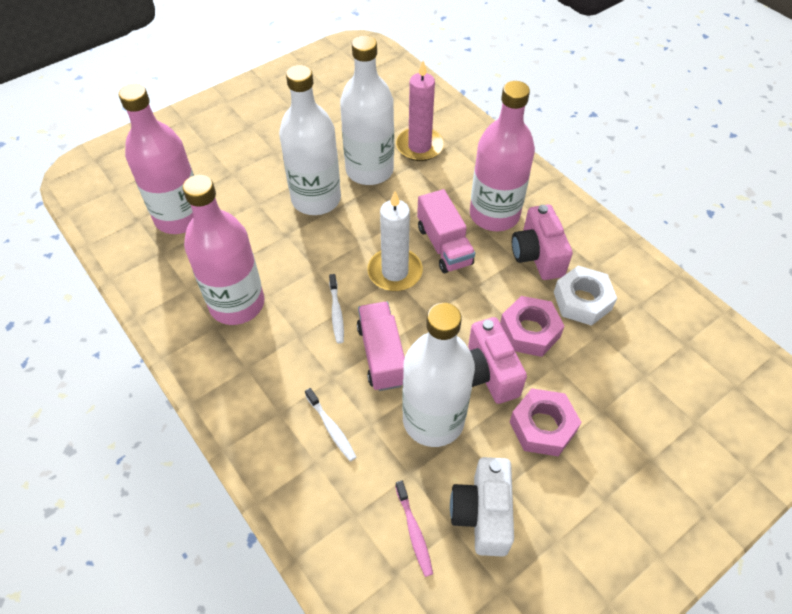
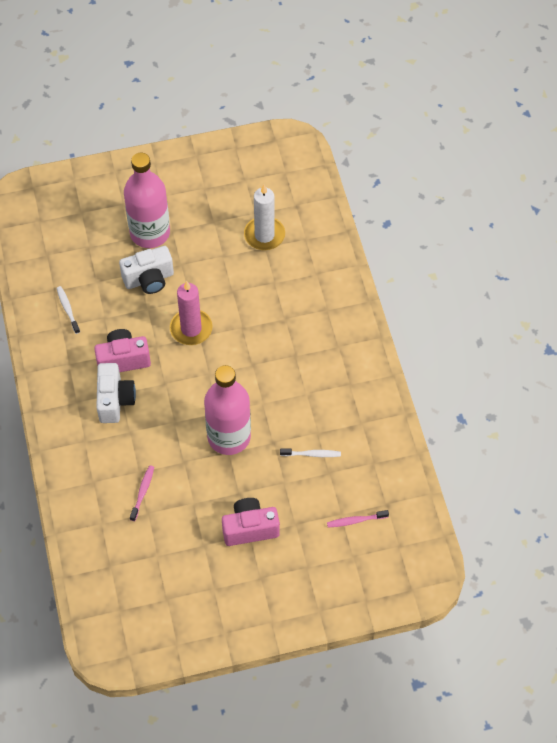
pink bottle: 3 -> 2
pink nut: 2 -> 0
pink toothbrush: 1 -> 2
pink truck: 2 -> 0
white bottle: 3 -> 0
white camera: 1 -> 2
white nut: 1 -> 0

